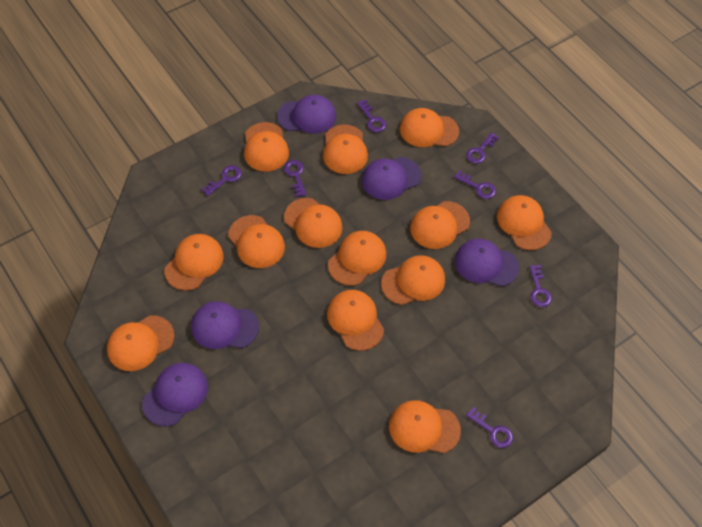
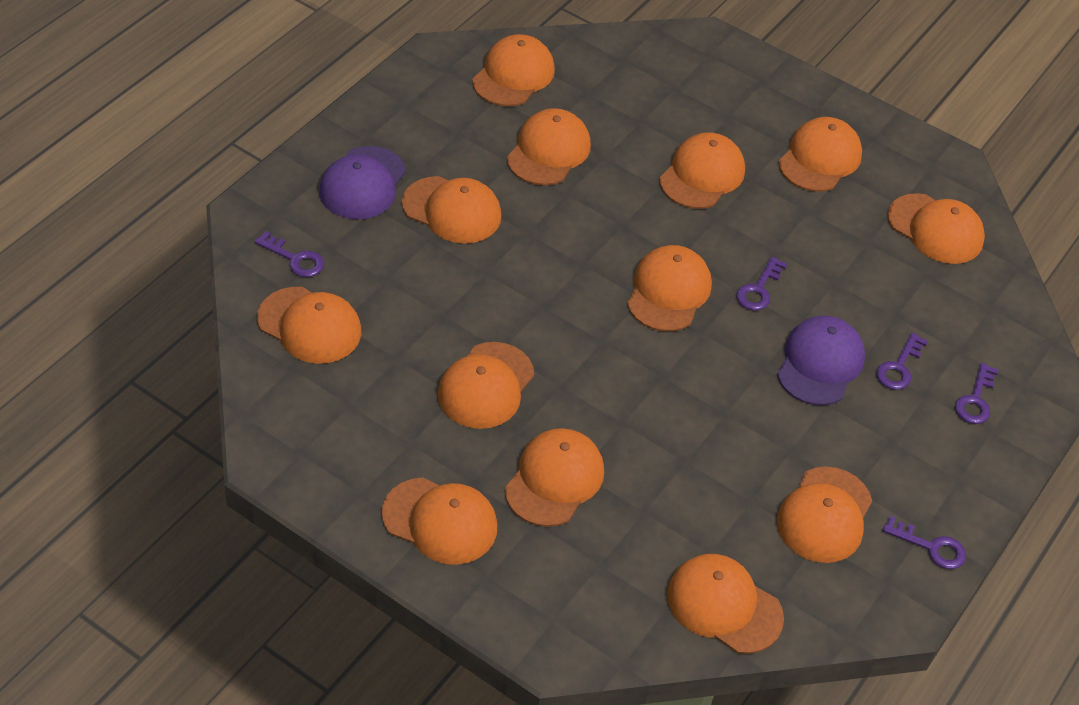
purple cap: 5 -> 2
purple key: 7 -> 5

